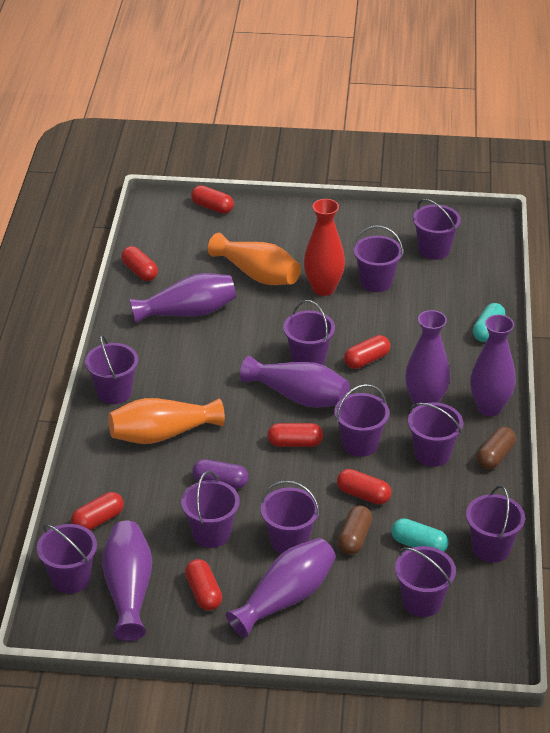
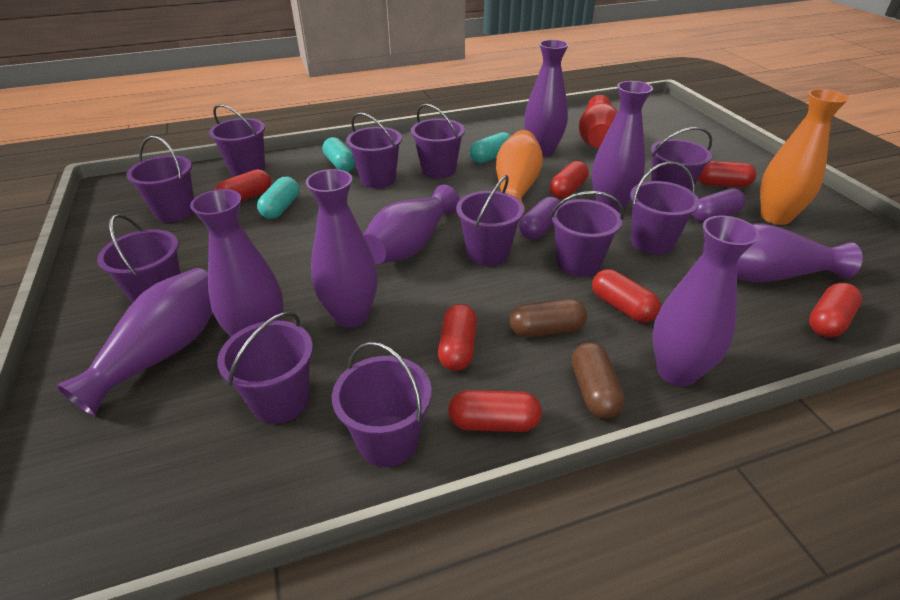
purple capsule: 1 -> 2
purple vase: 6 -> 8
turquoise capsule: 2 -> 3

